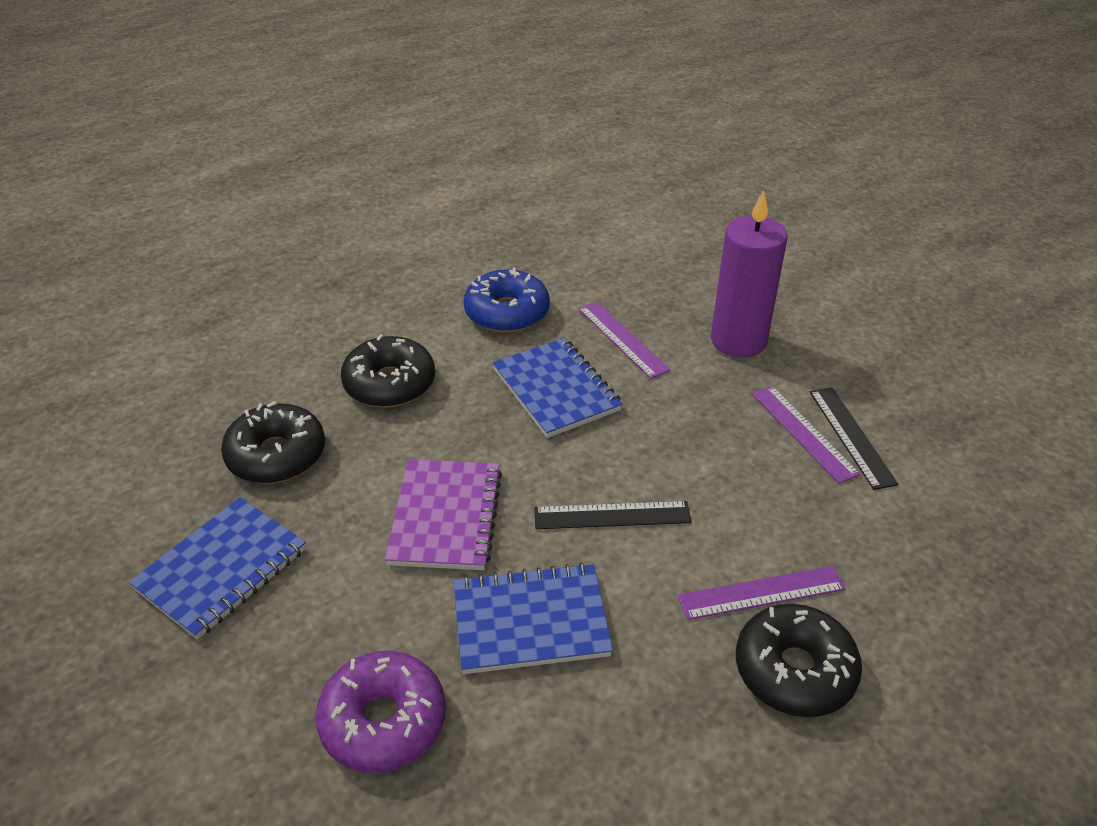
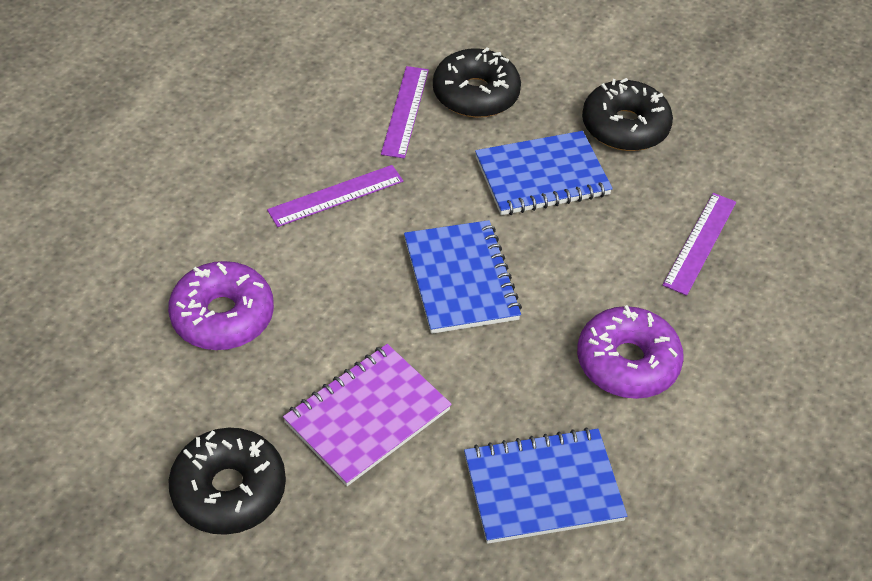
black ruler: 2 -> 0
blue donut: 1 -> 0
purple candle: 1 -> 0
purple donut: 1 -> 2

